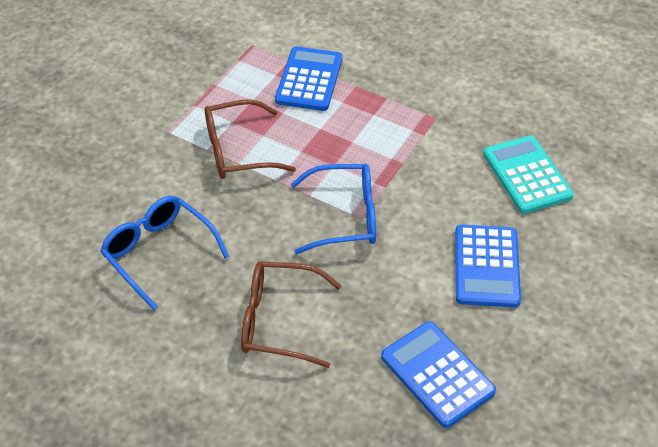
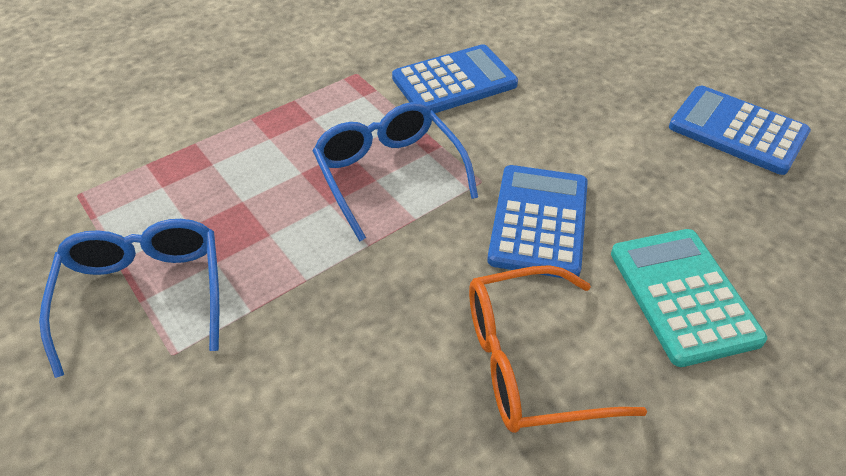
brown glasses: 2 -> 0
orange glasses: 0 -> 1

